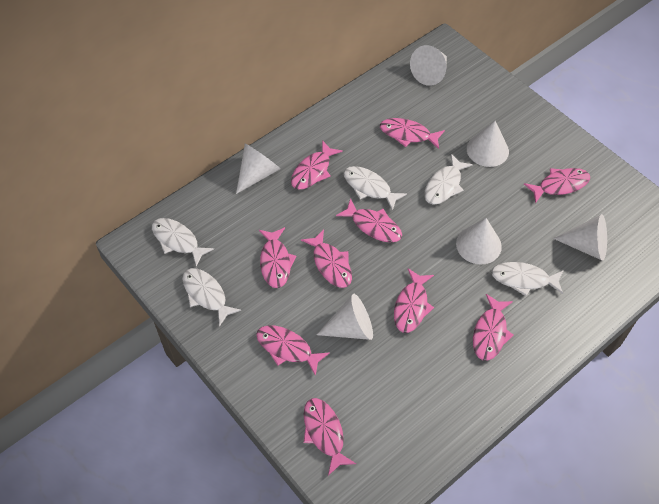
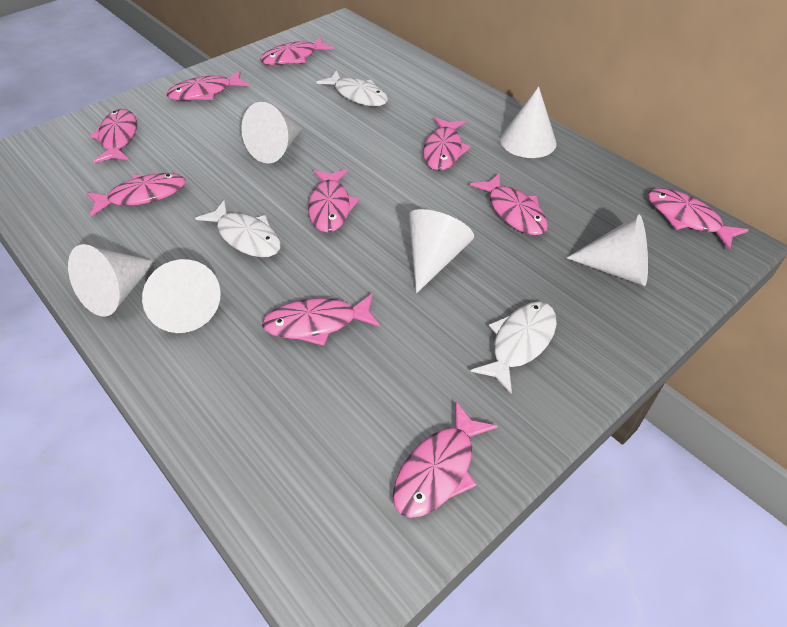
white fish: 5 -> 3

